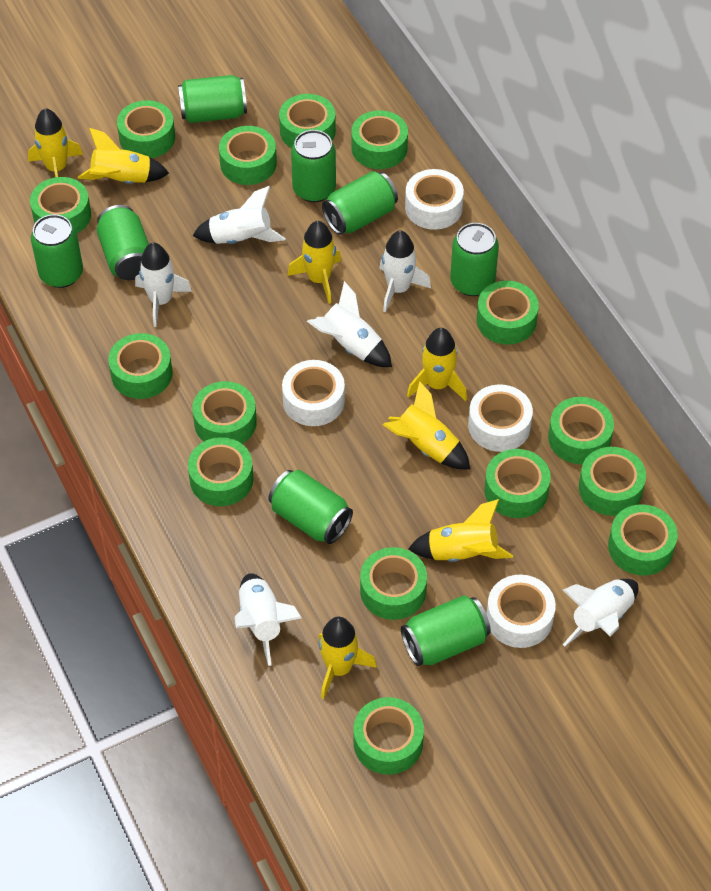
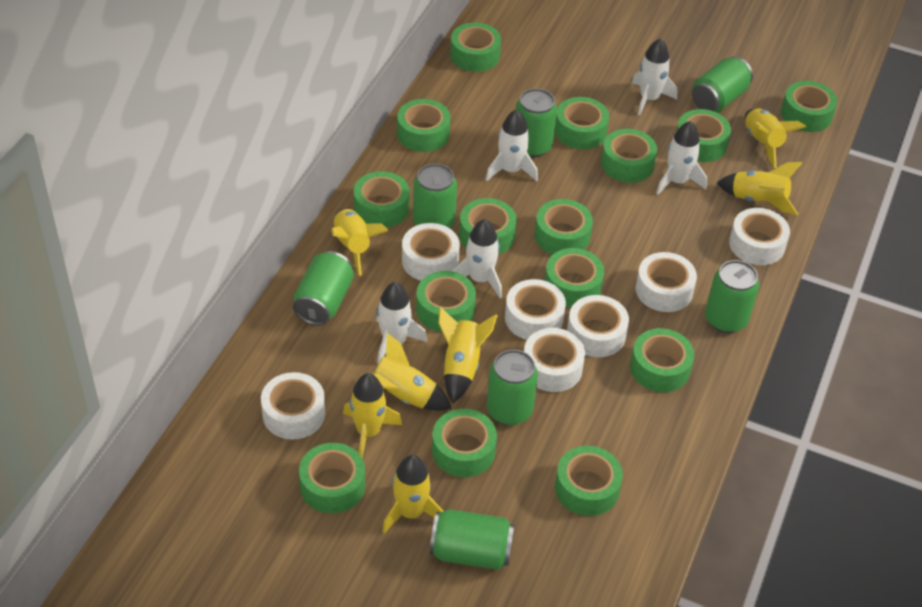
green can: 8 -> 7
white rocket: 6 -> 5
white tape: 4 -> 7

